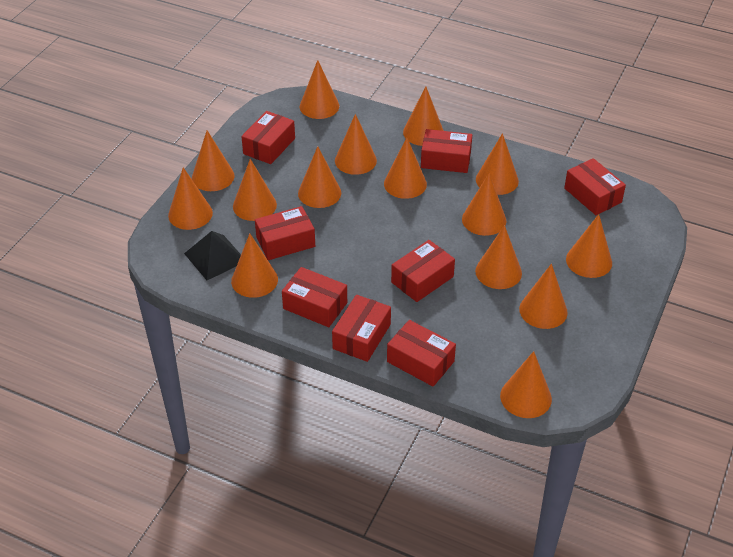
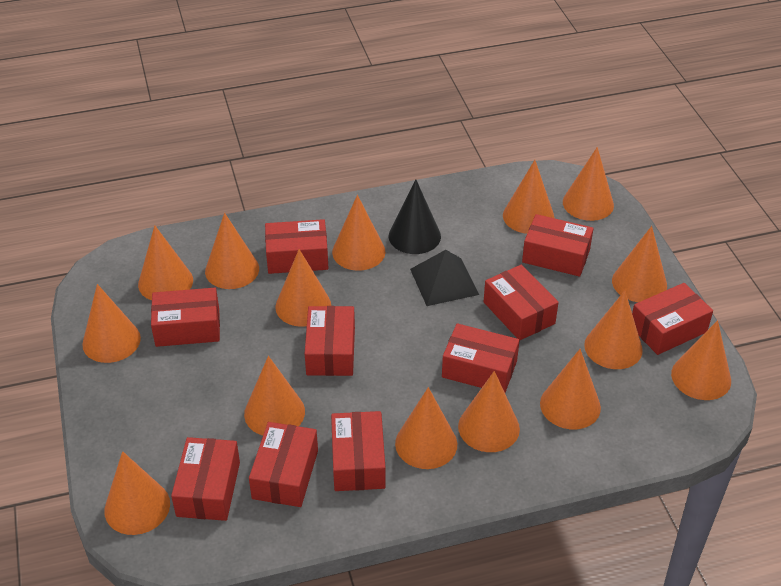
black cone: 0 -> 1
red box: 8 -> 10

